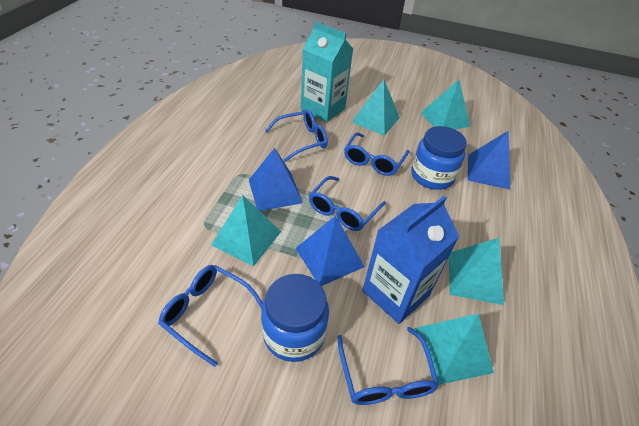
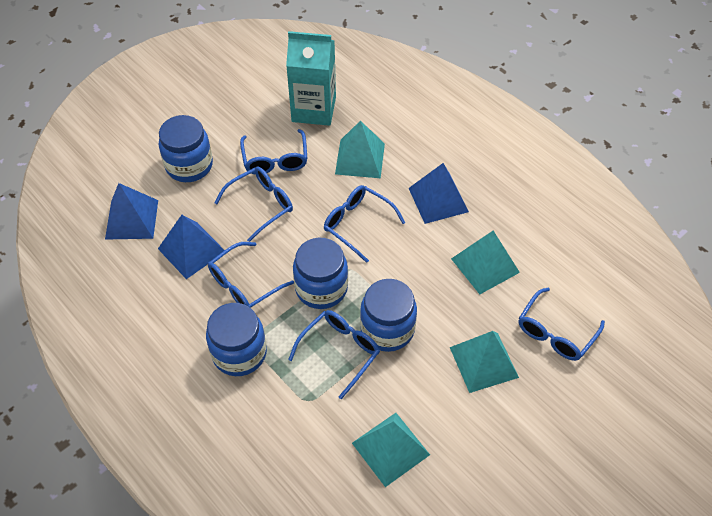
blue carton: 1 -> 0
blue glasses: 5 -> 6
blue jar: 2 -> 4
turquoise pyramid: 5 -> 4

